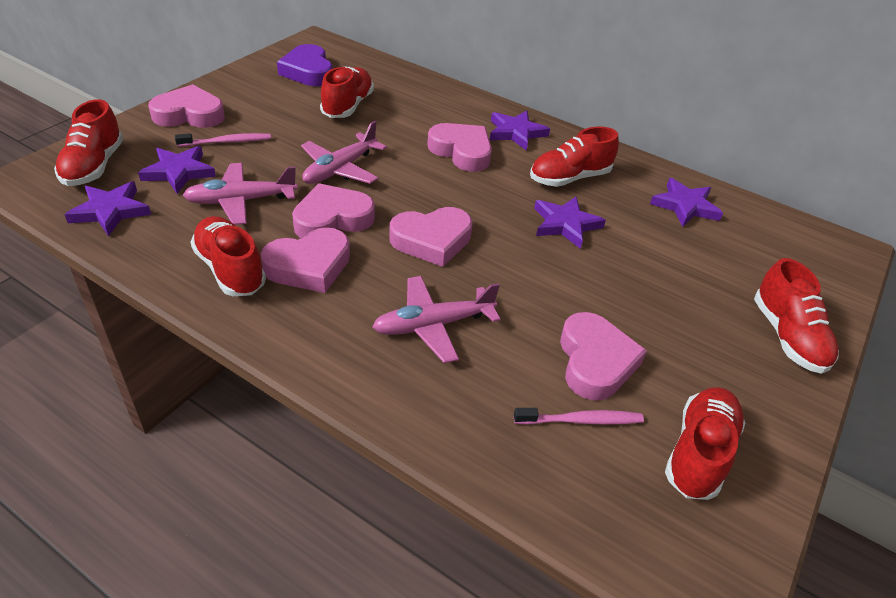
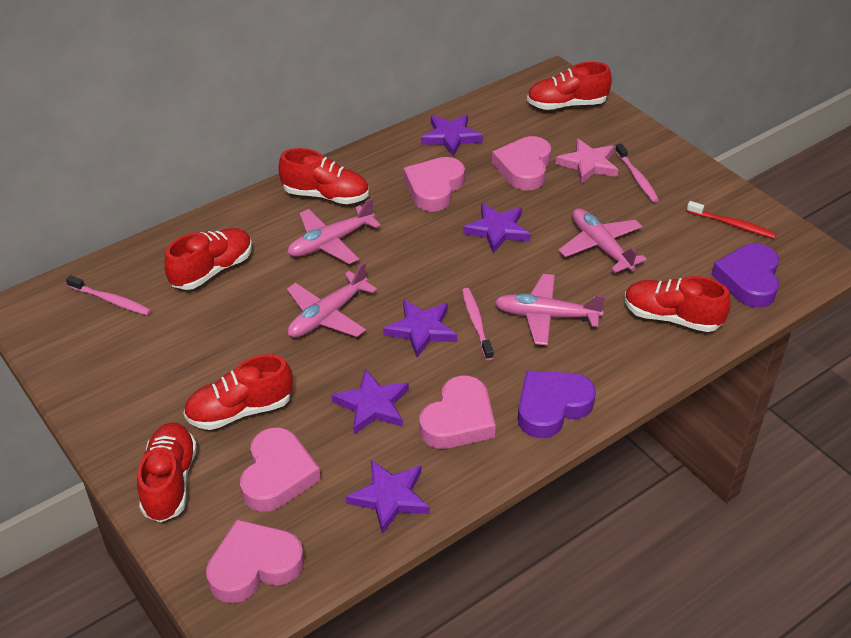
pink heart: 6 -> 5
pink plane: 3 -> 4
pink star: 0 -> 1
pink toothbrush: 2 -> 3
purple heart: 1 -> 2
red toothbrush: 0 -> 1

